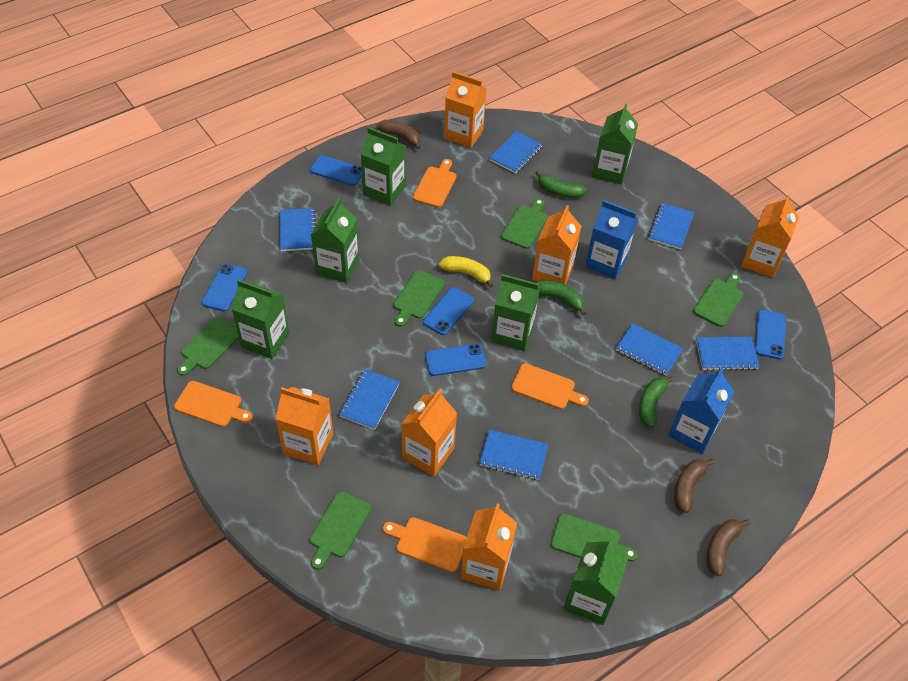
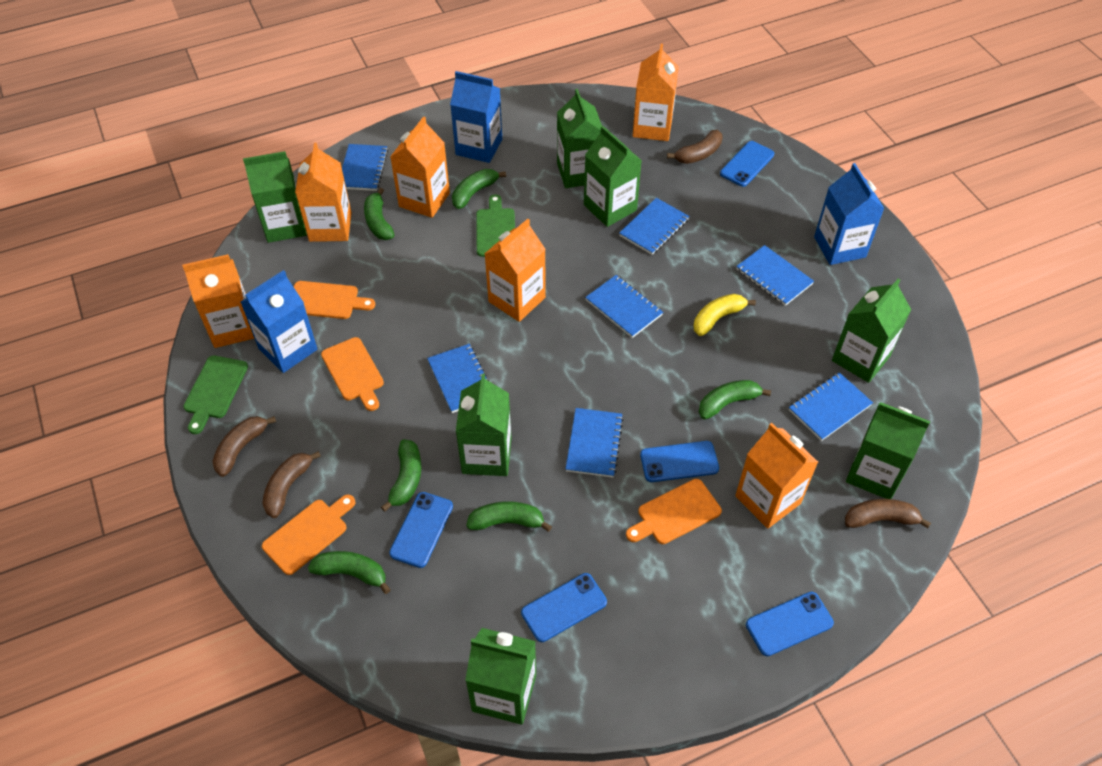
blue carton: 2 -> 3
brown banana: 3 -> 4
green banana: 3 -> 6
green carton: 6 -> 7
green cutting board: 6 -> 2

